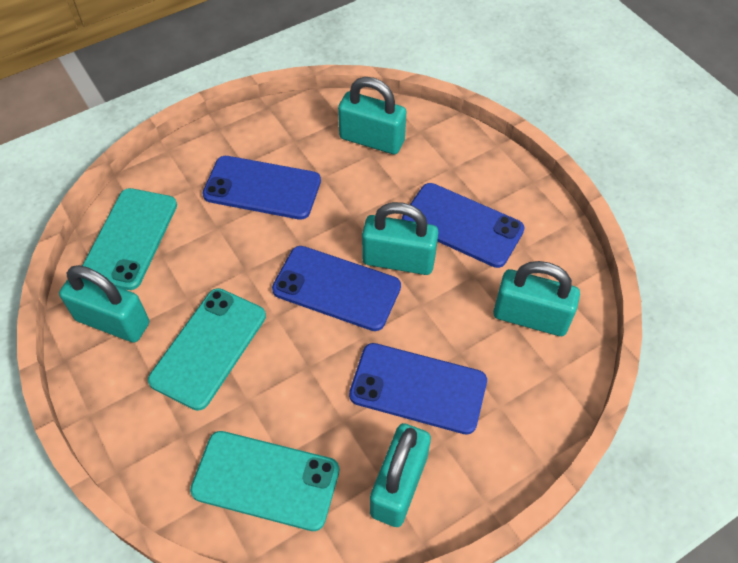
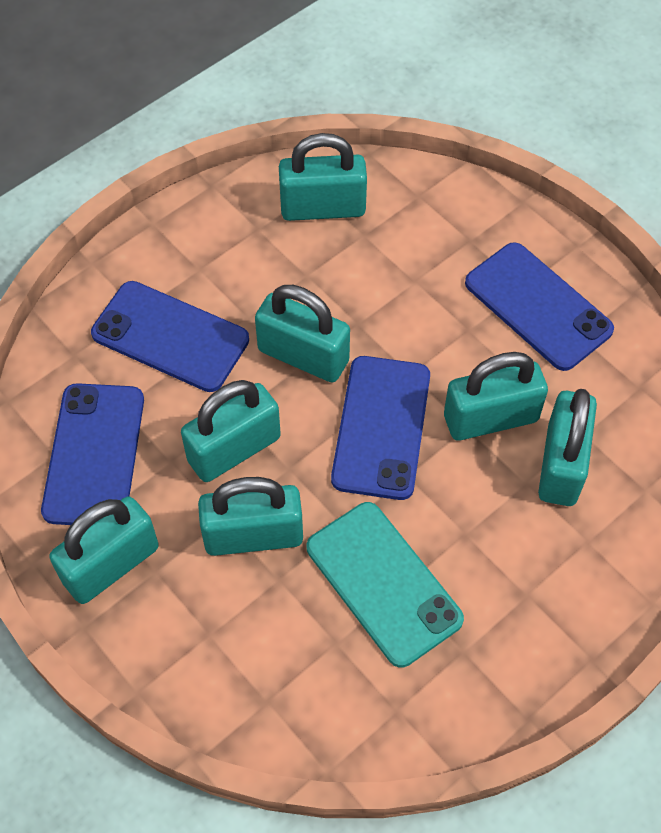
turquoise padlock: 5 -> 7
turquoise phone: 3 -> 1

